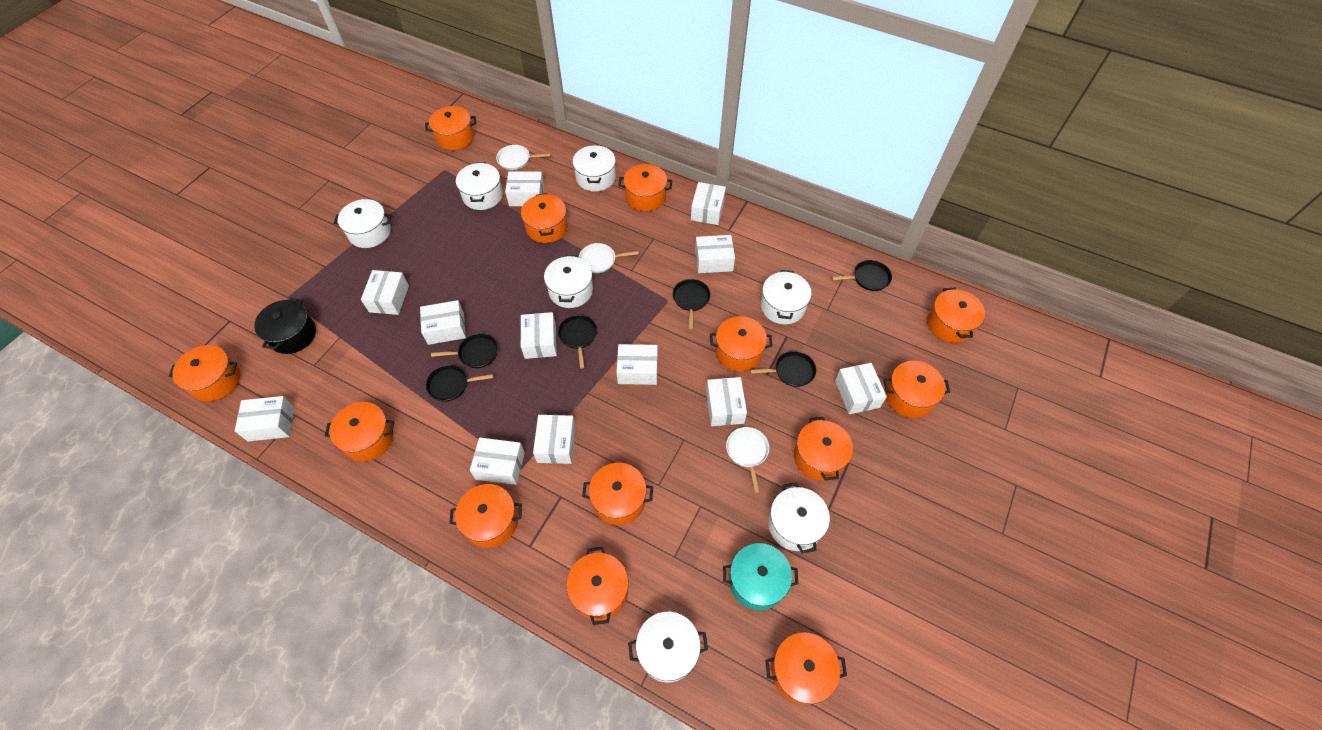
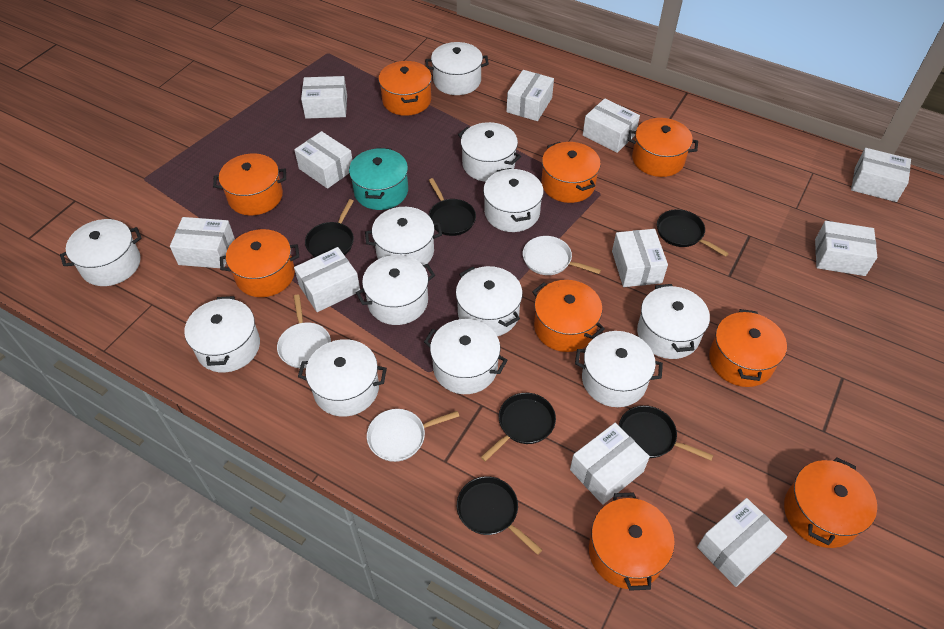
black pot: 1 -> 0
orange pot: 13 -> 9
white box: 12 -> 11
white pot: 7 -> 12

